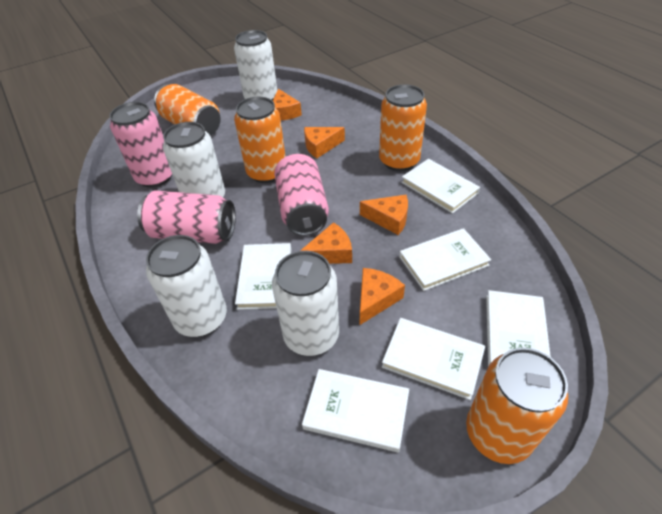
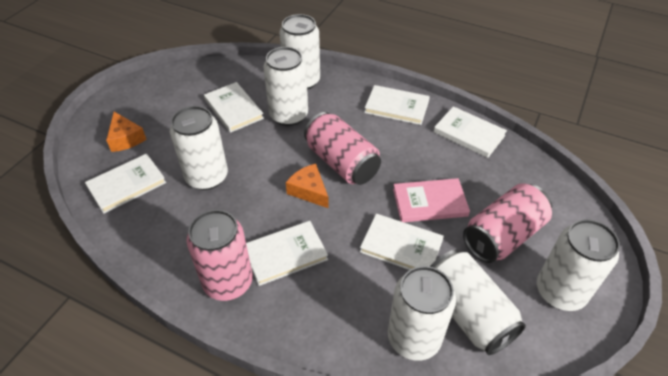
orange can: 4 -> 0
orange cheese: 5 -> 2
pink book: 0 -> 1
white can: 4 -> 6

